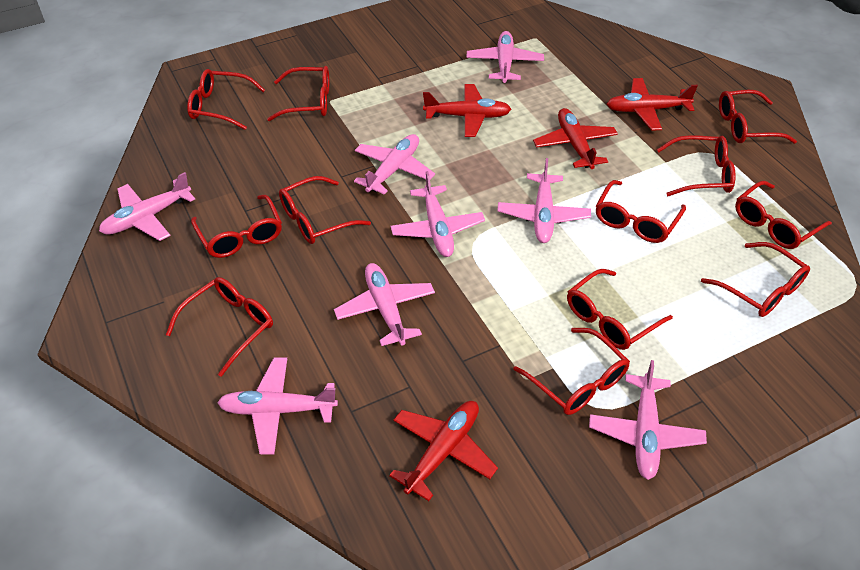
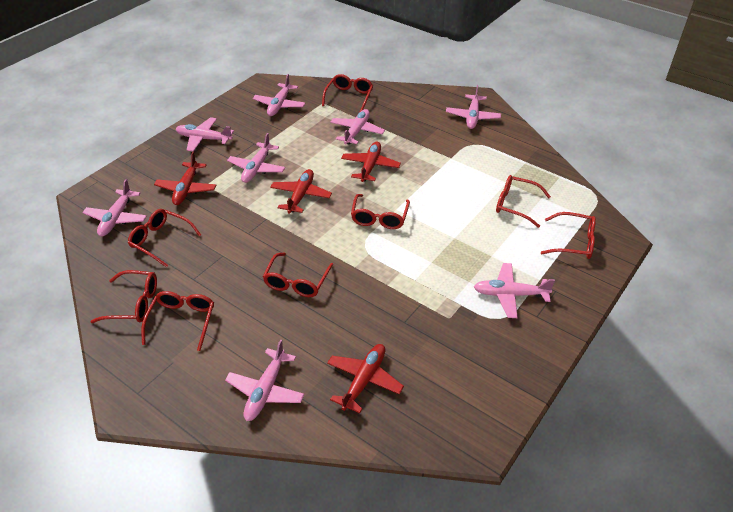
red glasses: 12 -> 8

